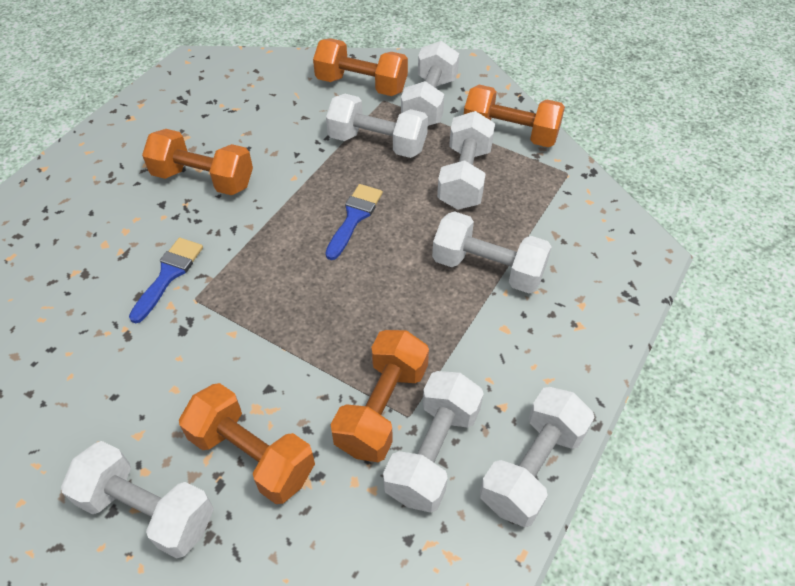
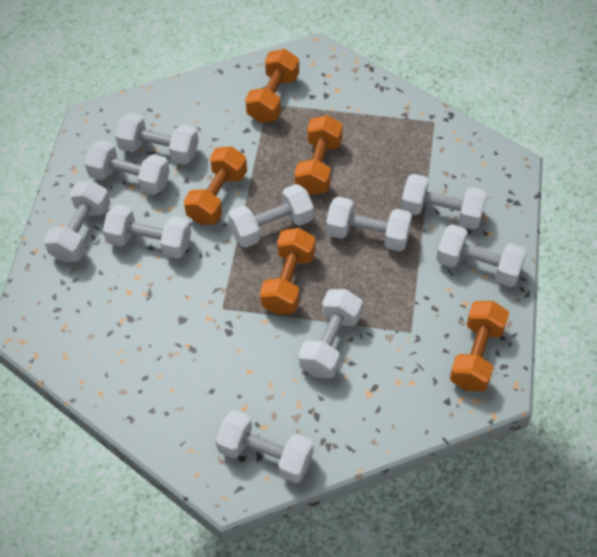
blue brush: 2 -> 0
white dumbbell: 7 -> 10

